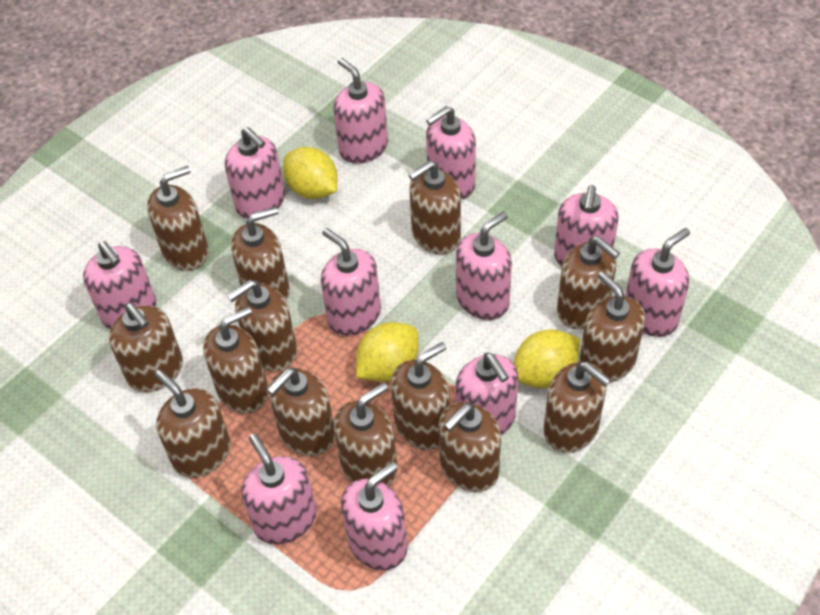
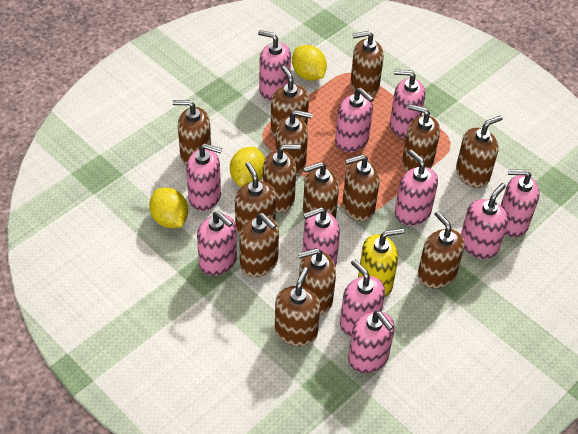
yellow soap dispenser: 0 -> 1

